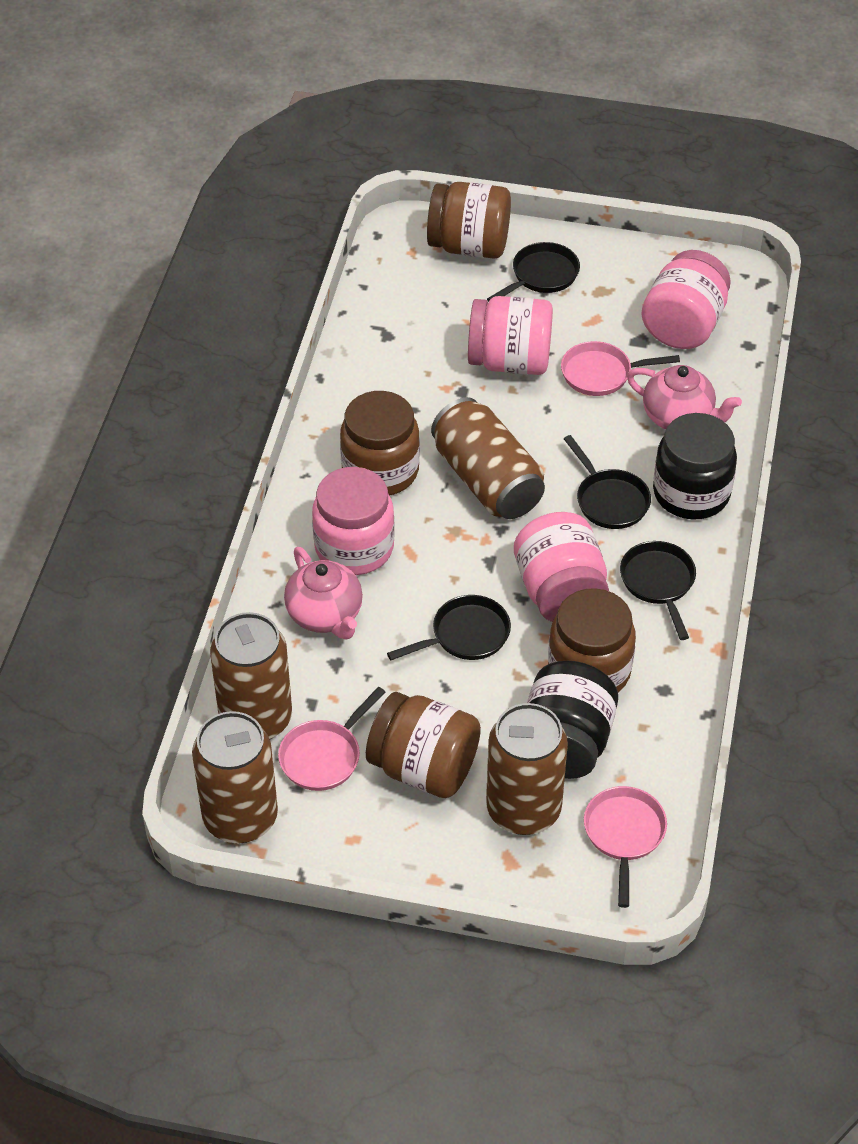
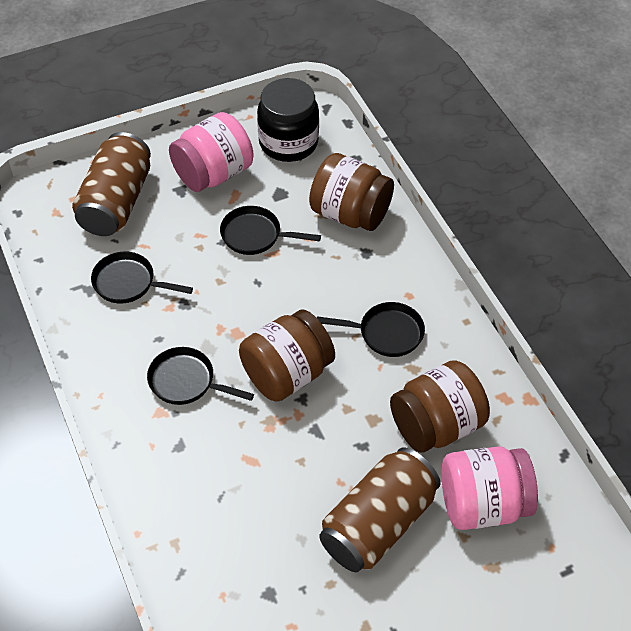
black jar: 2 -> 1
brown can: 4 -> 2
brown jar: 4 -> 3
pink jar: 4 -> 2
pink pan: 3 -> 0
pink teapot: 2 -> 0

